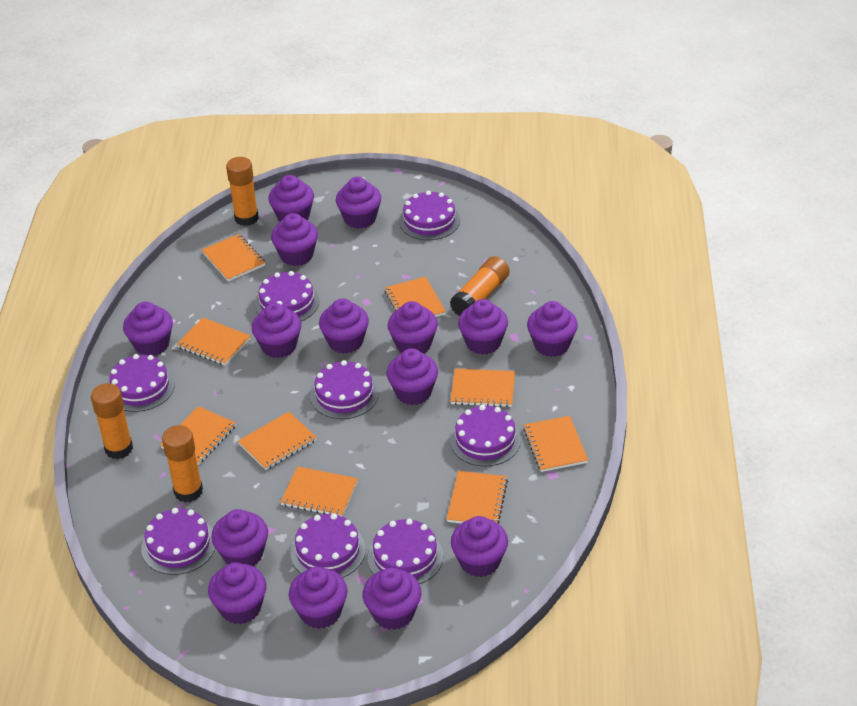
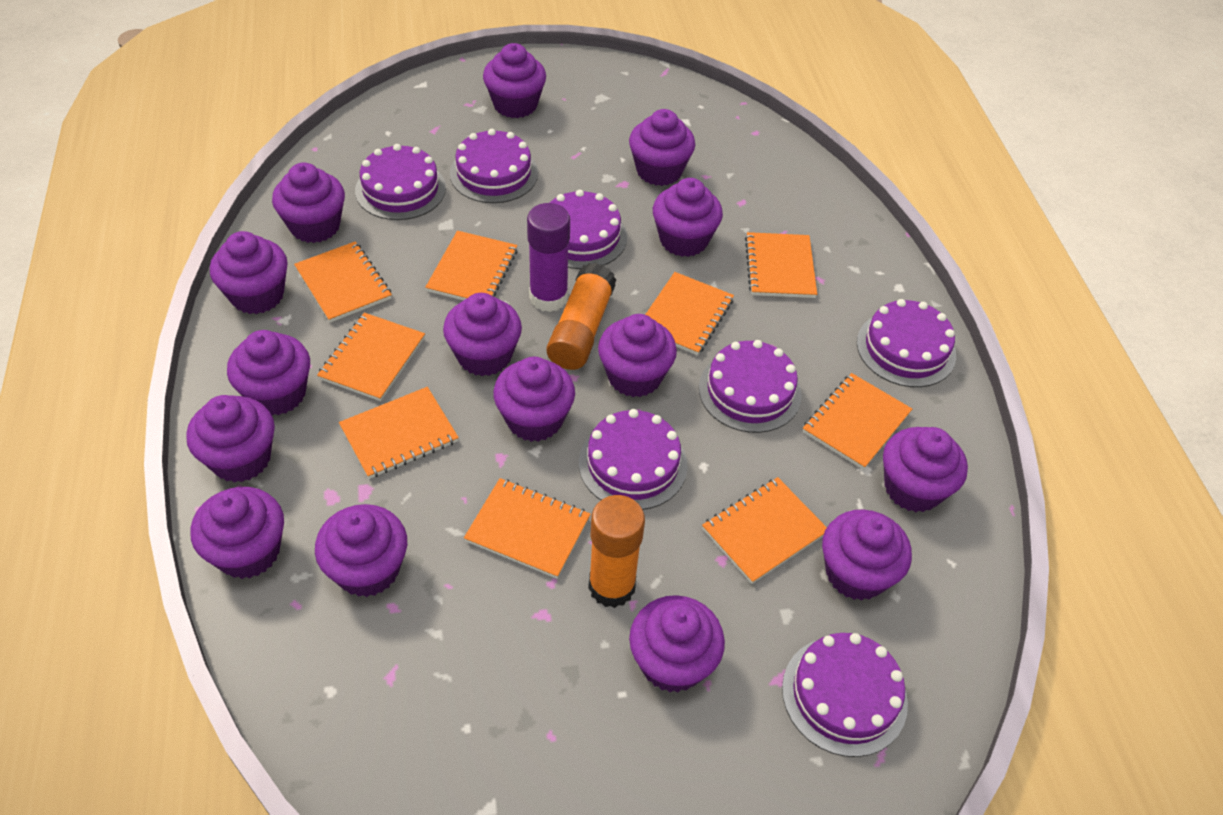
orange glue stick: 4 -> 2
purple cake: 8 -> 7
purple glue stick: 0 -> 1

